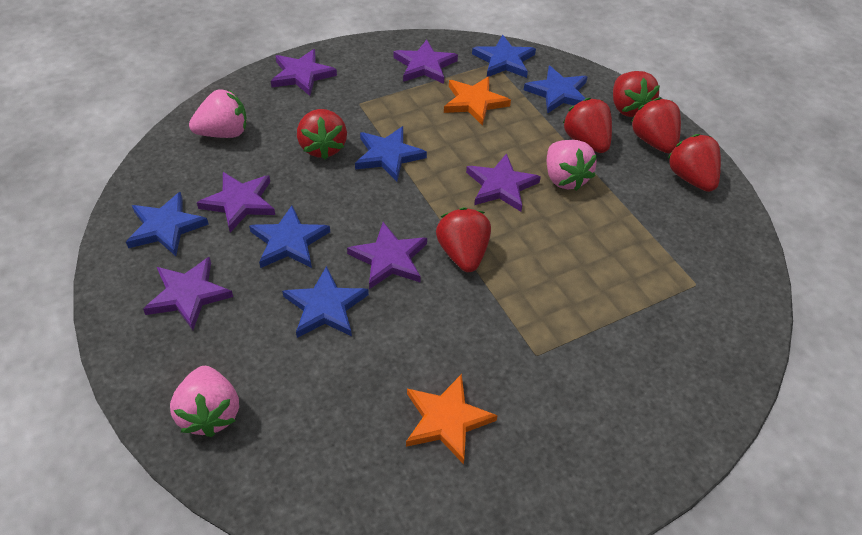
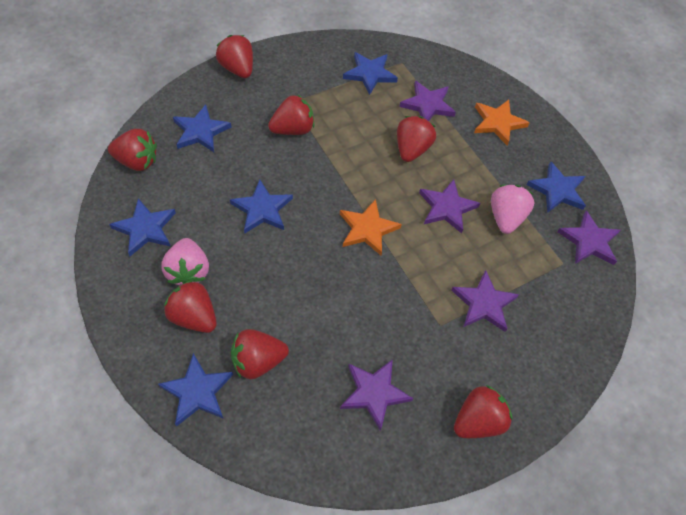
pink strawberry: 3 -> 2
purple star: 6 -> 5
red strawberry: 6 -> 7

